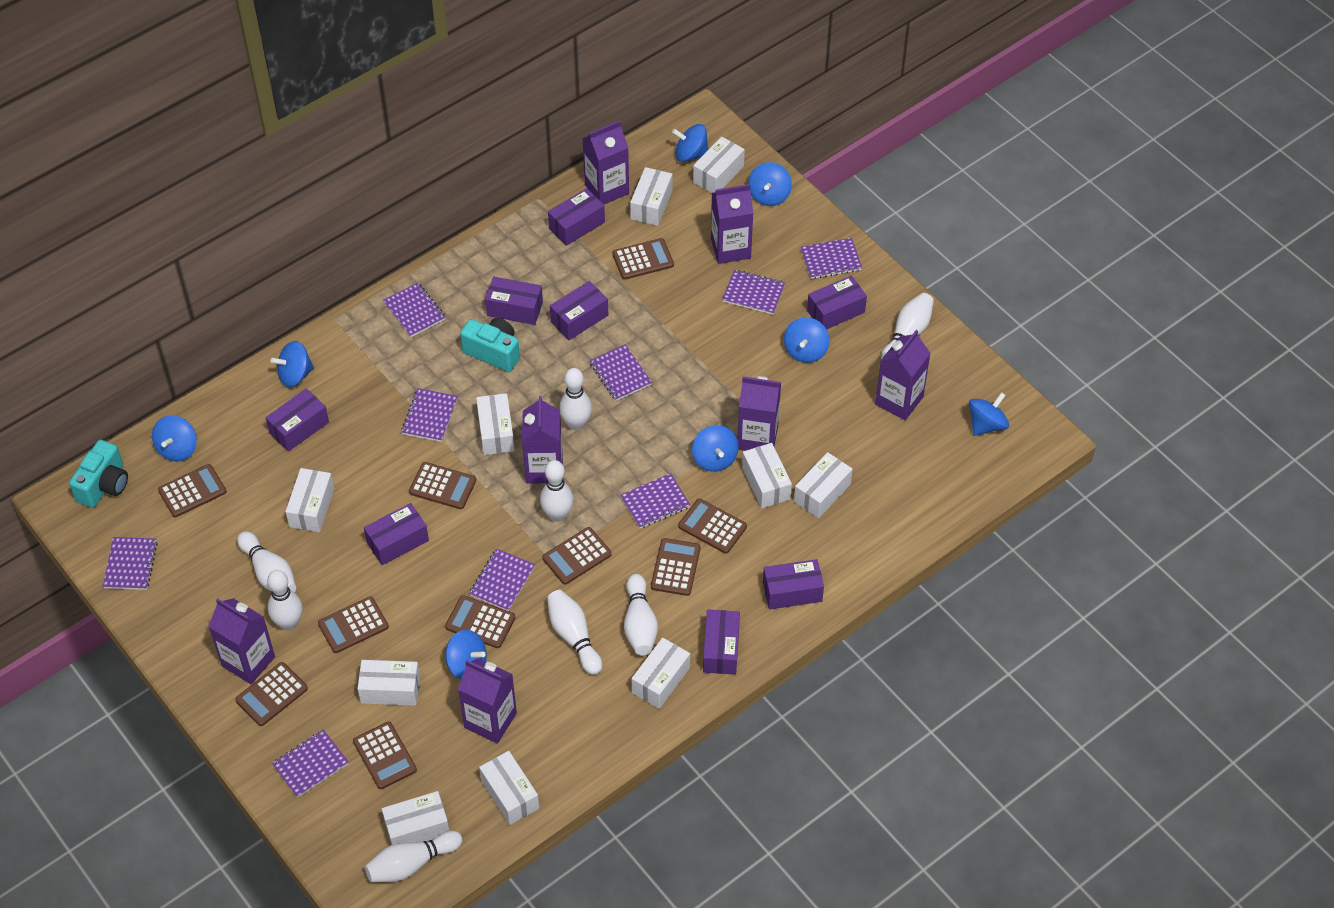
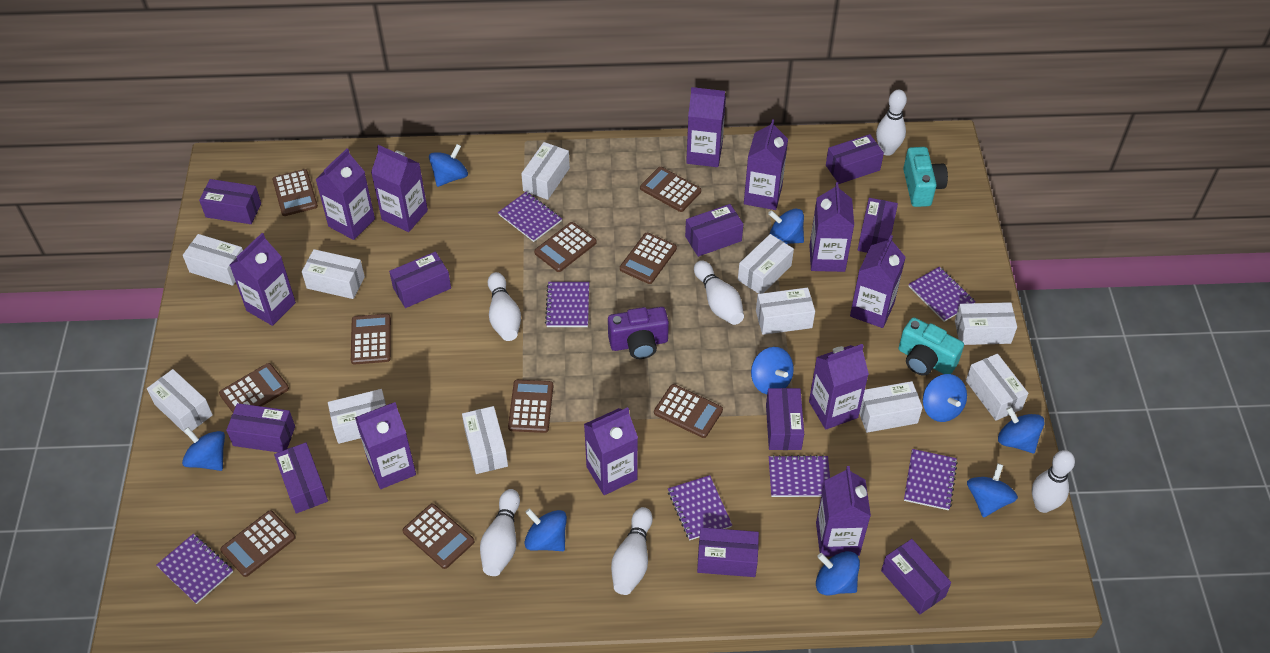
blue spinning top: 8 -> 9
purple box: 8 -> 10
purple camera: 0 -> 1
purple carton: 7 -> 11
purple notebook: 9 -> 7
white bowling pin: 8 -> 6
white box: 10 -> 11

